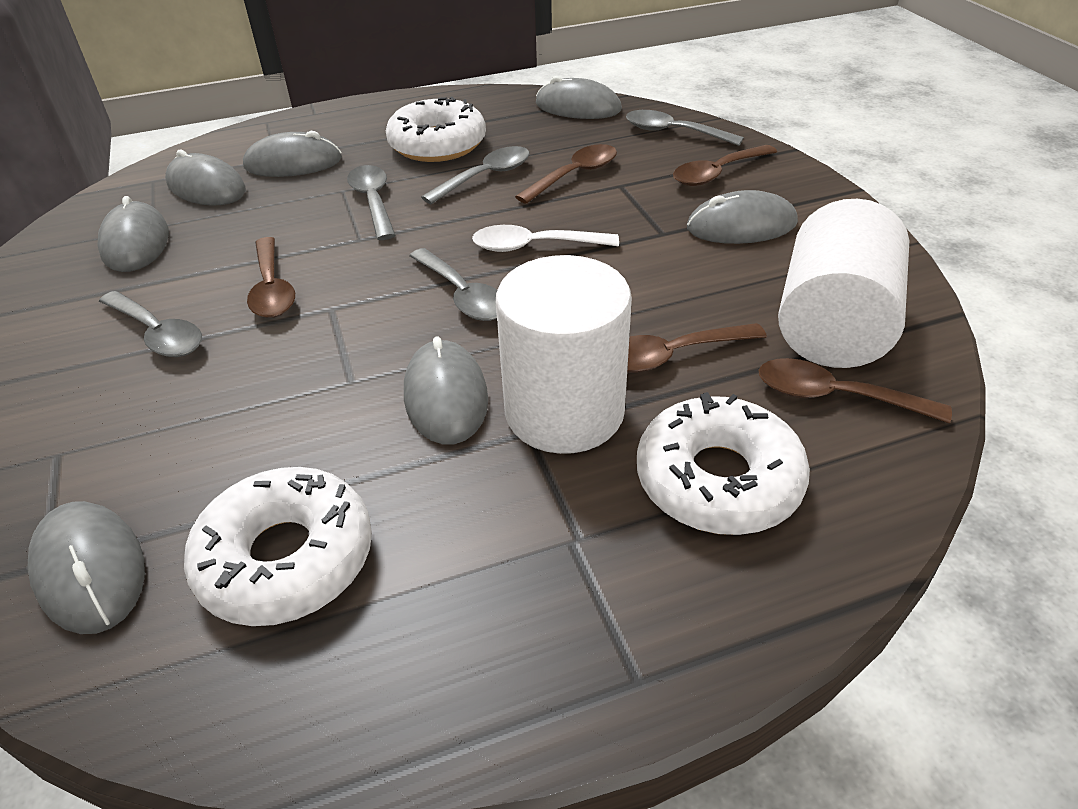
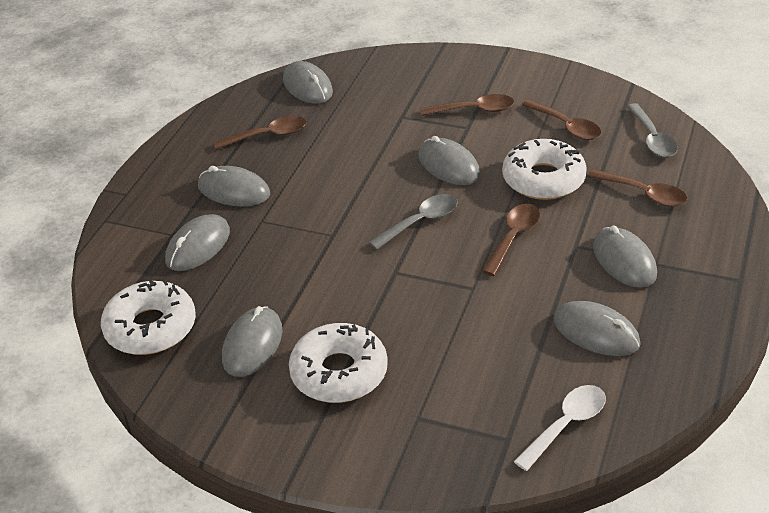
grey spoon: 5 -> 2
white cylinder: 2 -> 0

